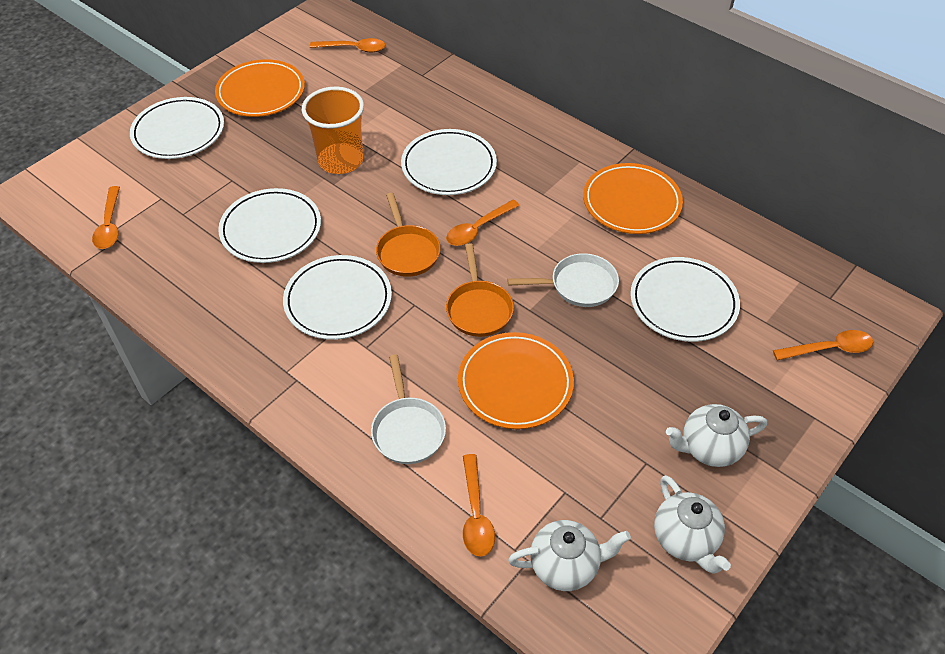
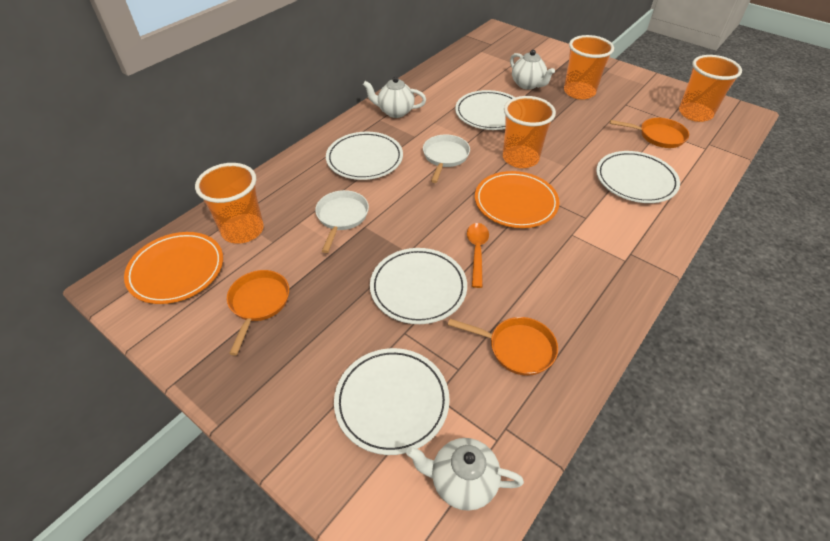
orange cup: 1 -> 4
orange pan: 2 -> 3
orange plate: 3 -> 2
orange spoon: 5 -> 1

